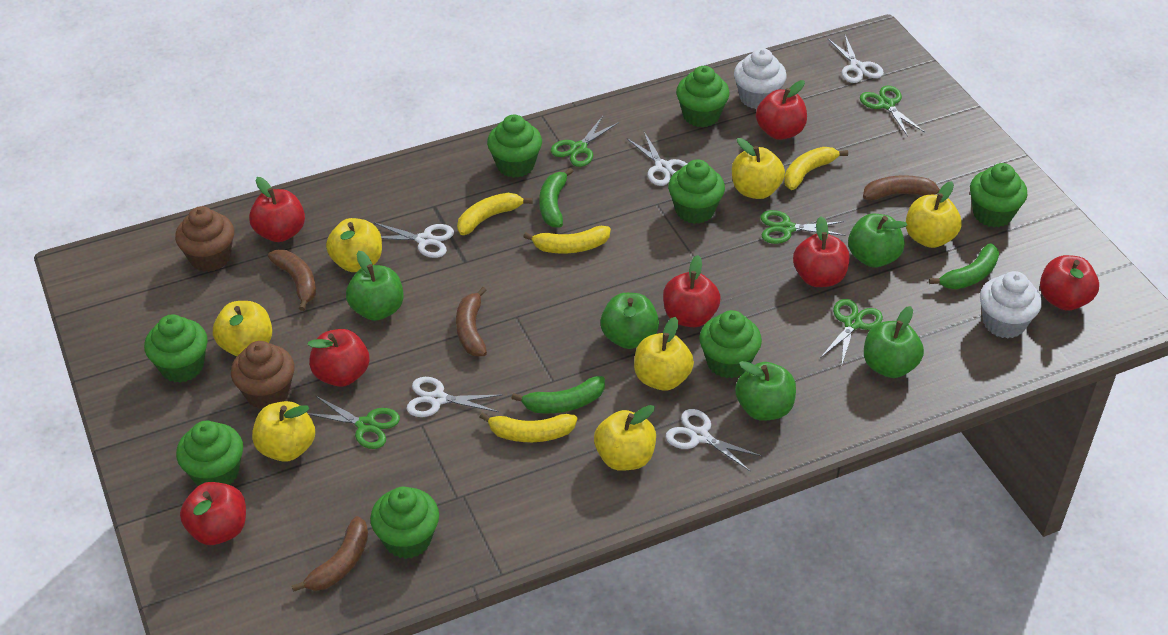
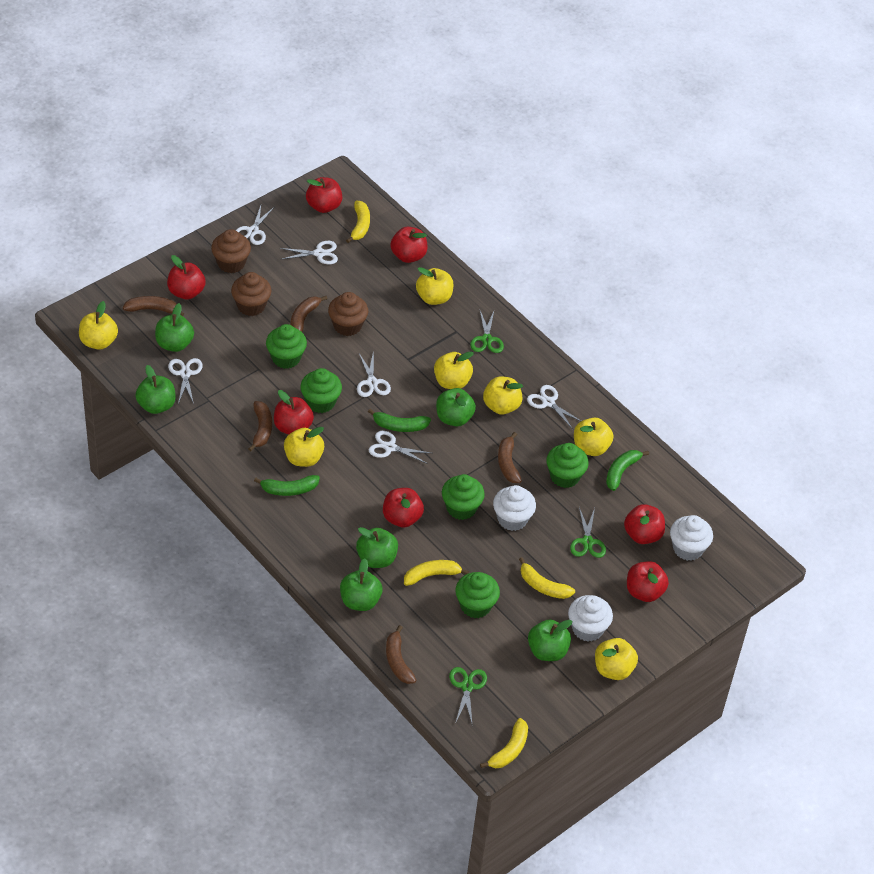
brown banana: 4 -> 5
brown cupcake: 2 -> 3
green apple: 5 -> 6
green cupcake: 8 -> 5
green scissors: 5 -> 3
white cupcake: 2 -> 3
white scissors: 5 -> 6

